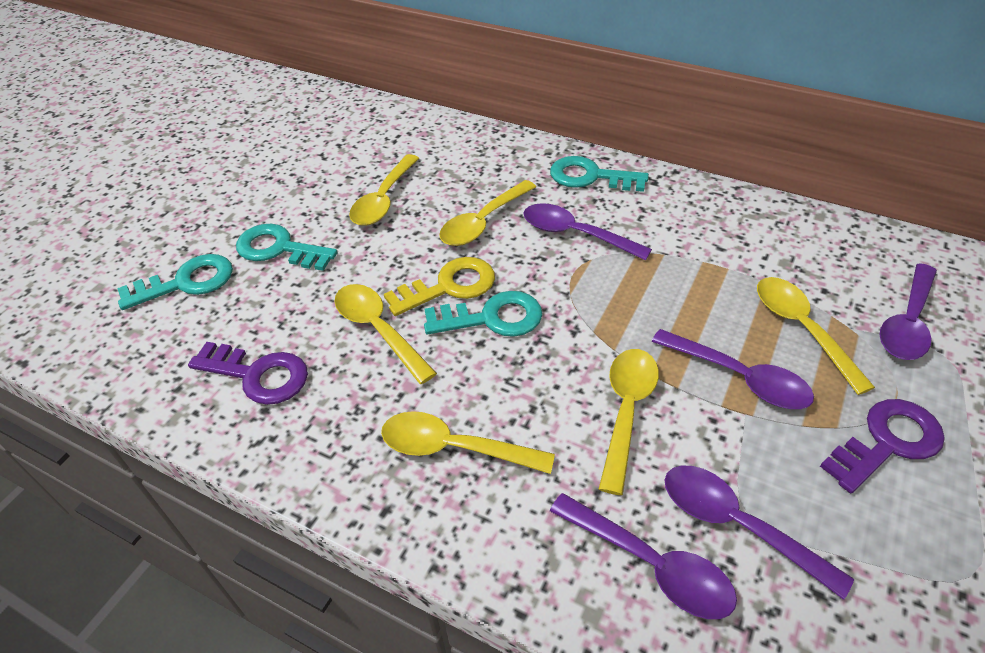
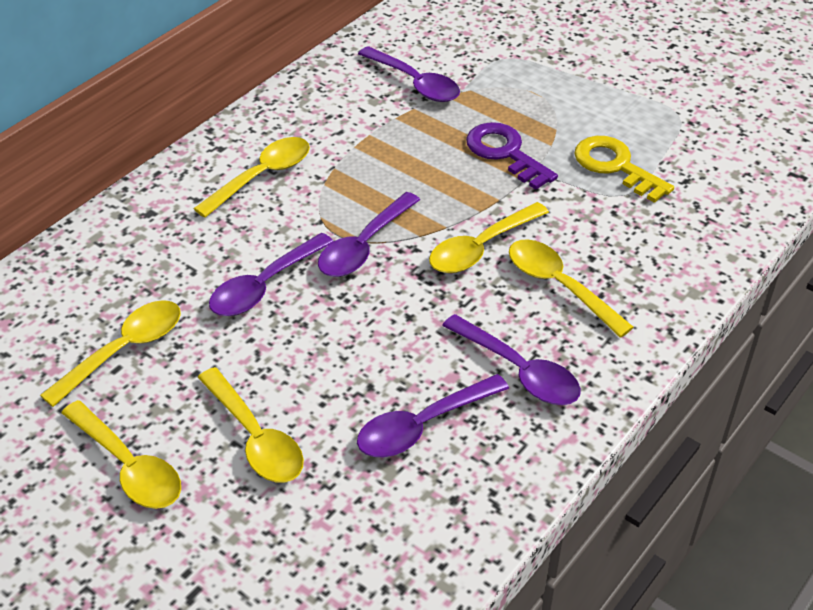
purple key: 2 -> 1
turquoise key: 4 -> 0

